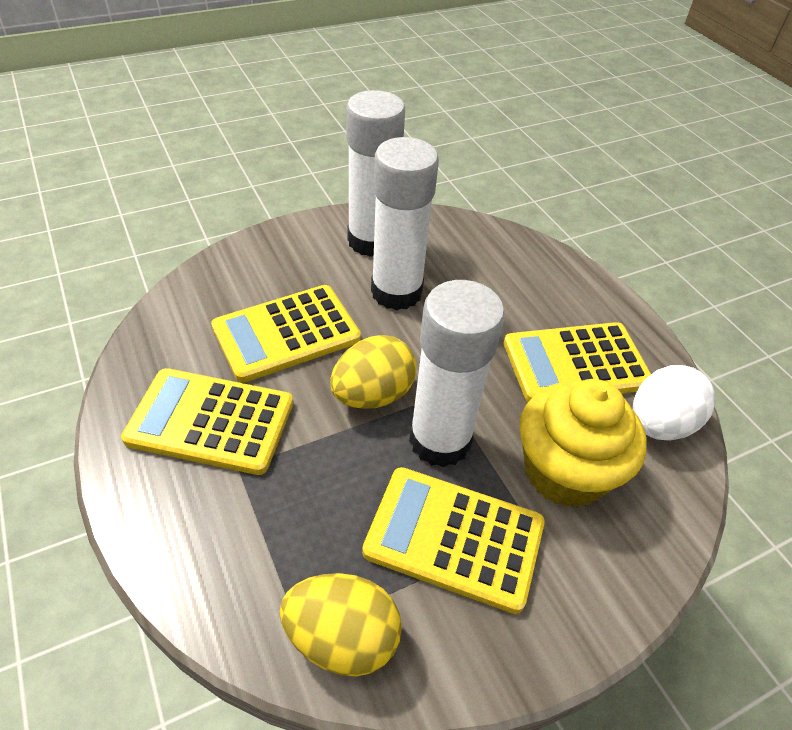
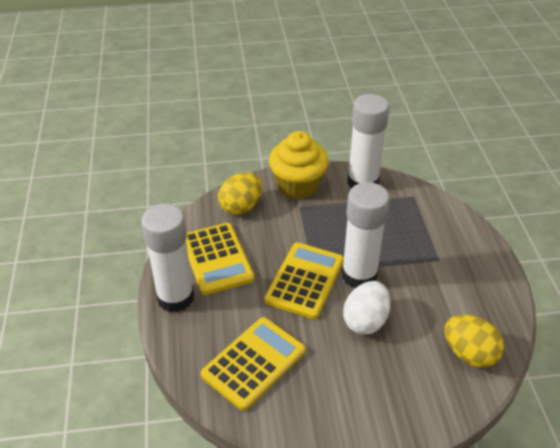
yellow calculator: 4 -> 3

